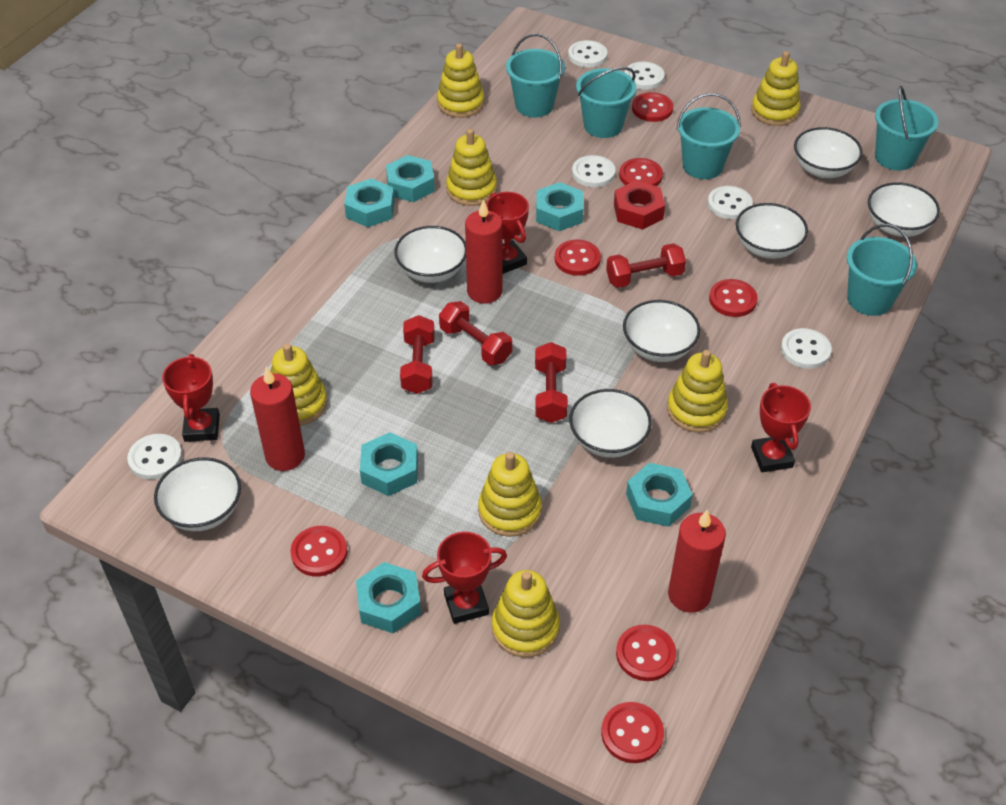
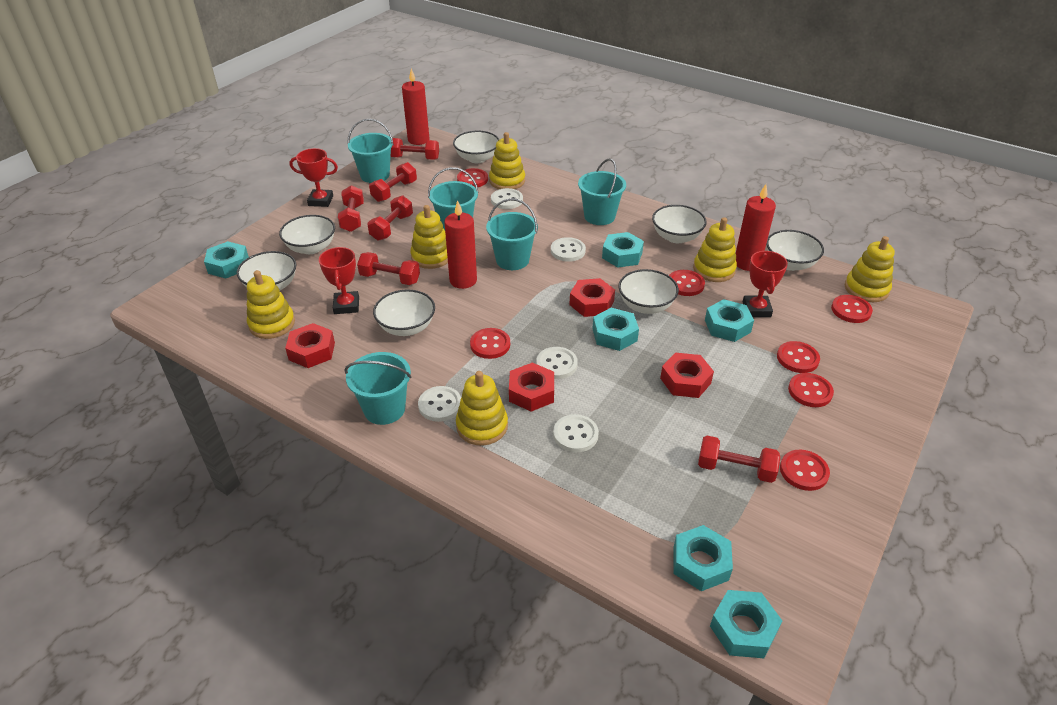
red dumbbell: 4 -> 6
red nut: 1 -> 4
red trophy: 4 -> 3
white button: 6 -> 5
yellow stacking toy: 7 -> 6

